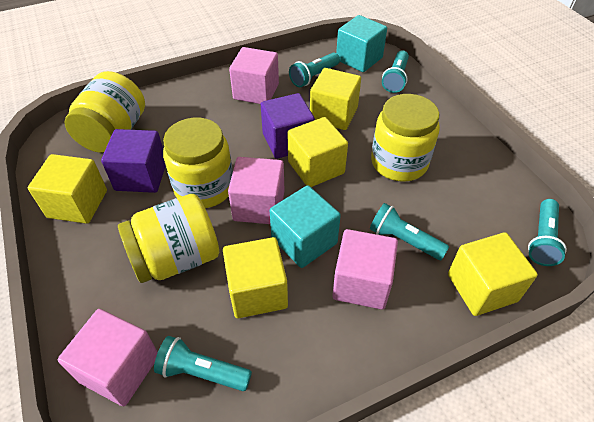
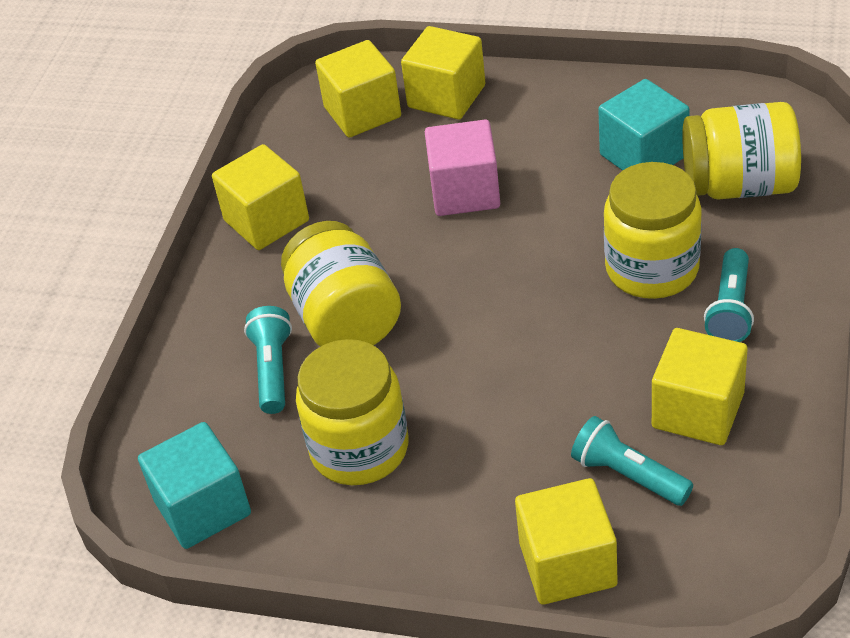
pink cube: 4 -> 1
purple cube: 2 -> 0
turquoise flashlight: 5 -> 3

